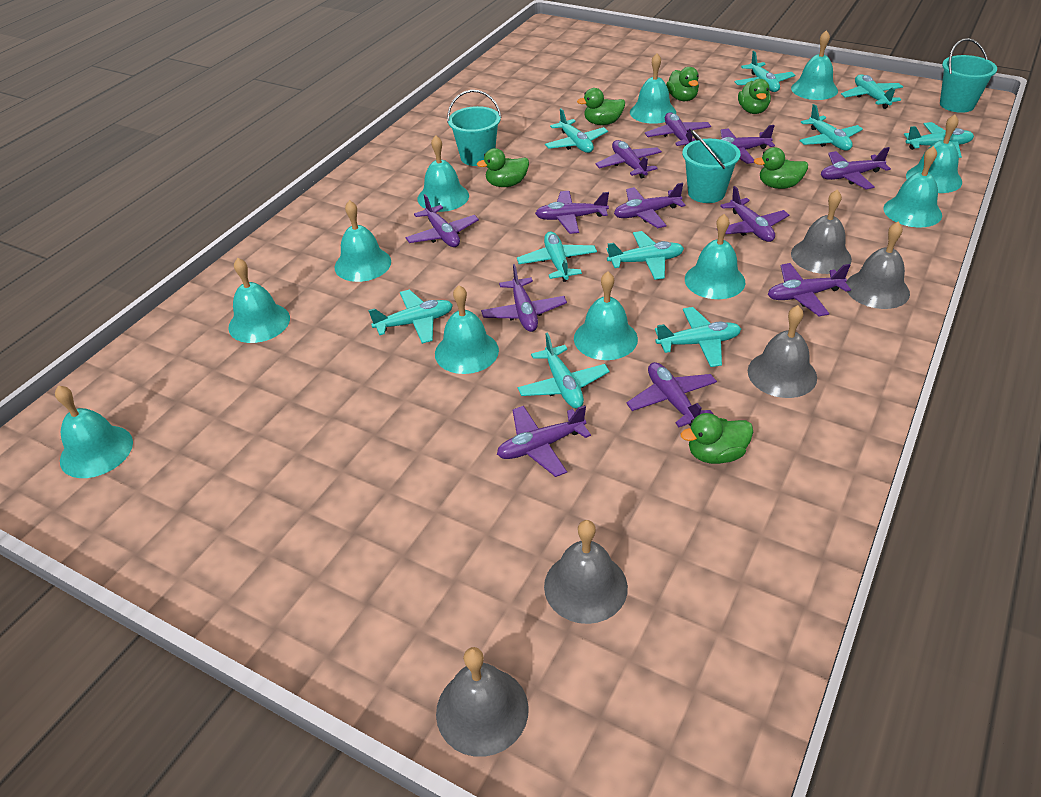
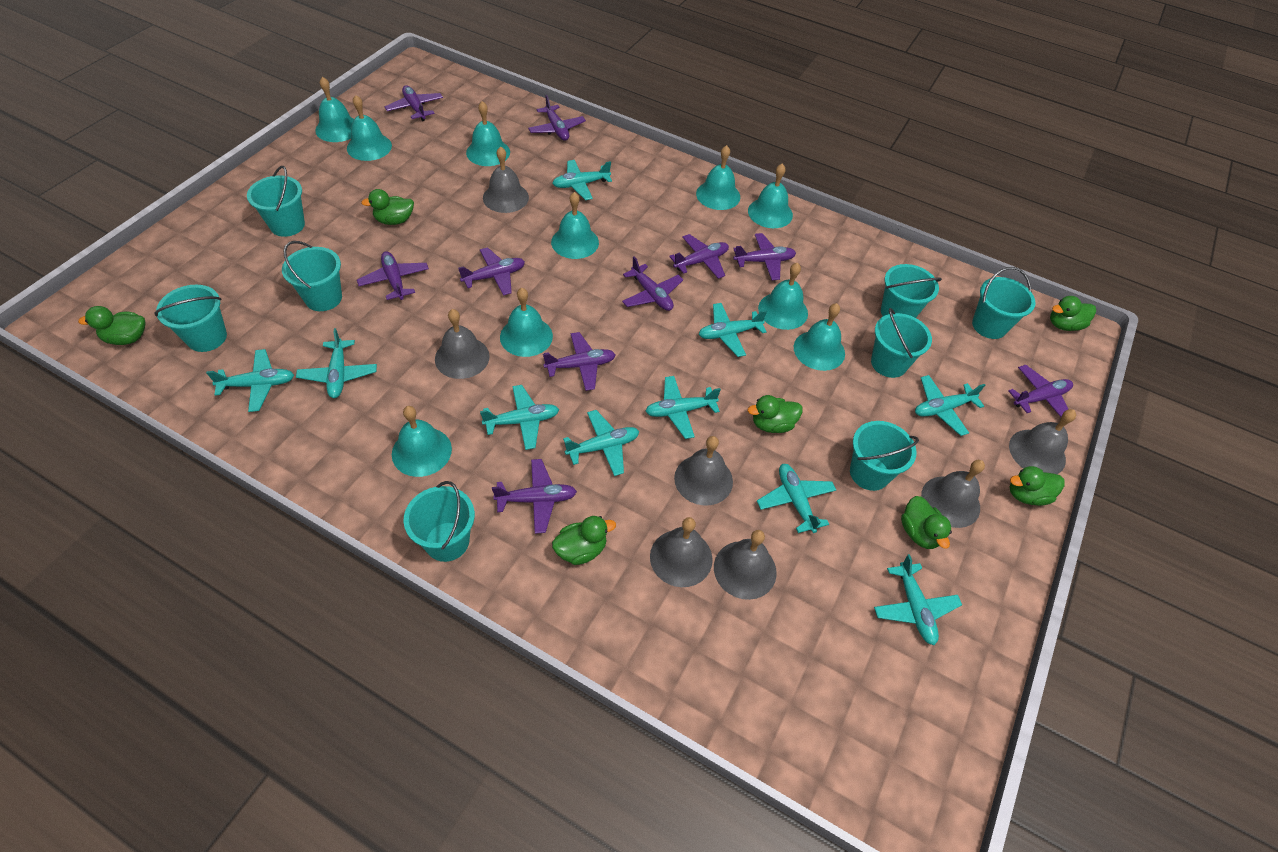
green duck: 6 -> 7
grey bell: 5 -> 7
purple plane: 12 -> 10
turquoise bell: 11 -> 10
turquoise bucket: 3 -> 8

